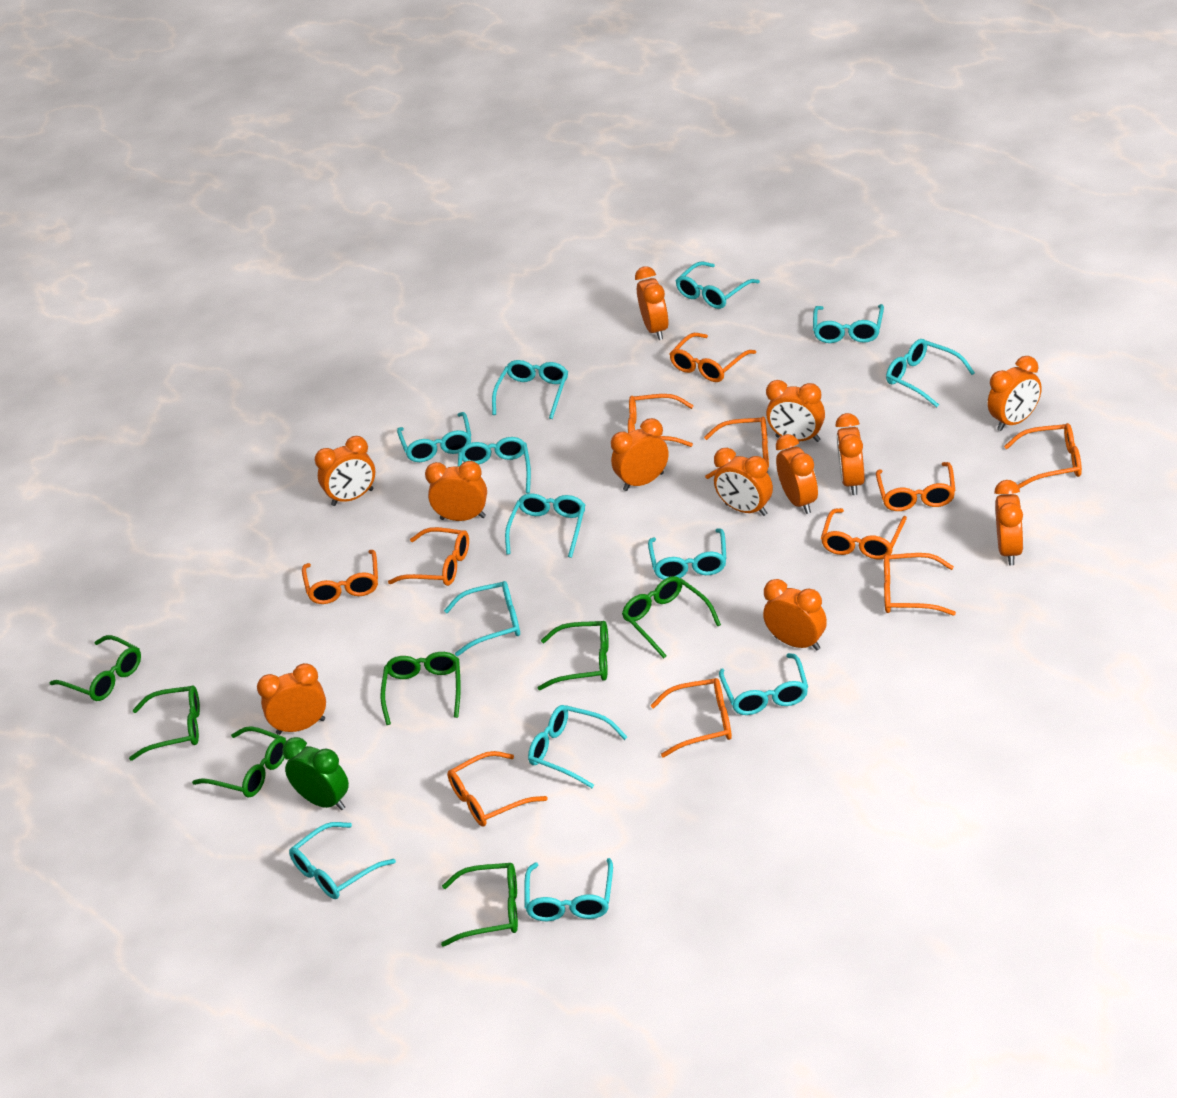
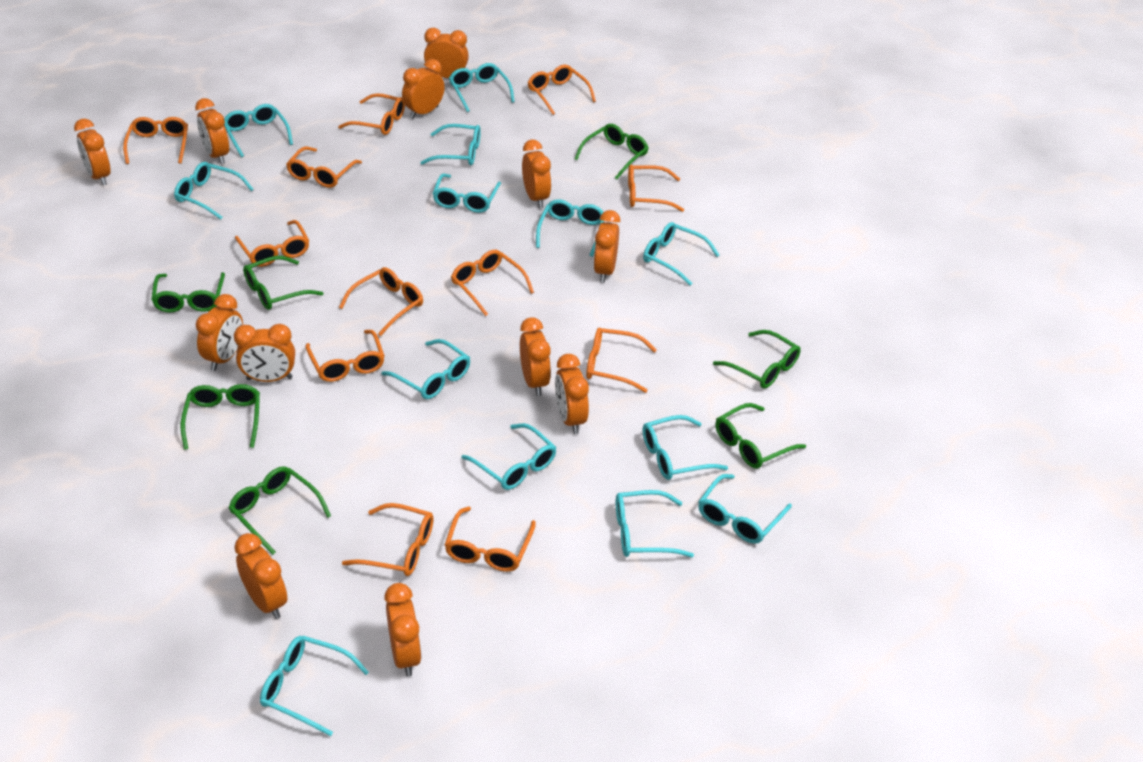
green clock: 1 -> 0
orange glasses: 11 -> 12

